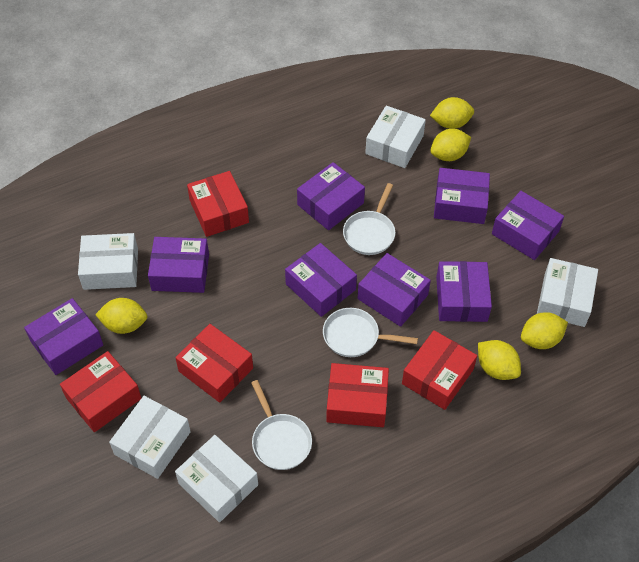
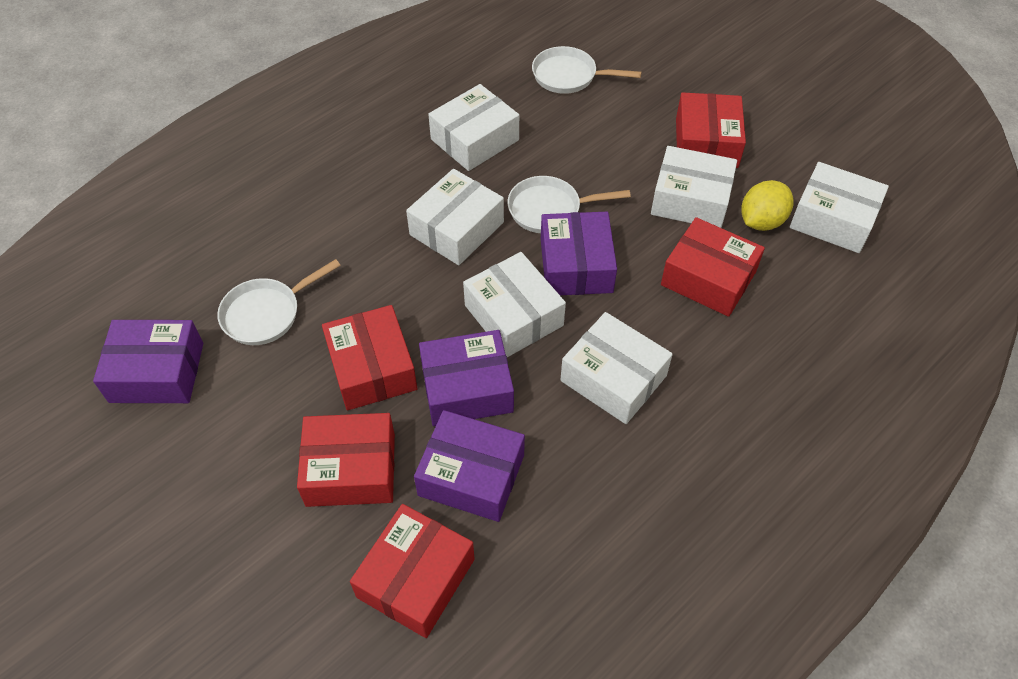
purple box: 8 -> 4
white box: 5 -> 6
yellow lemon: 5 -> 1

